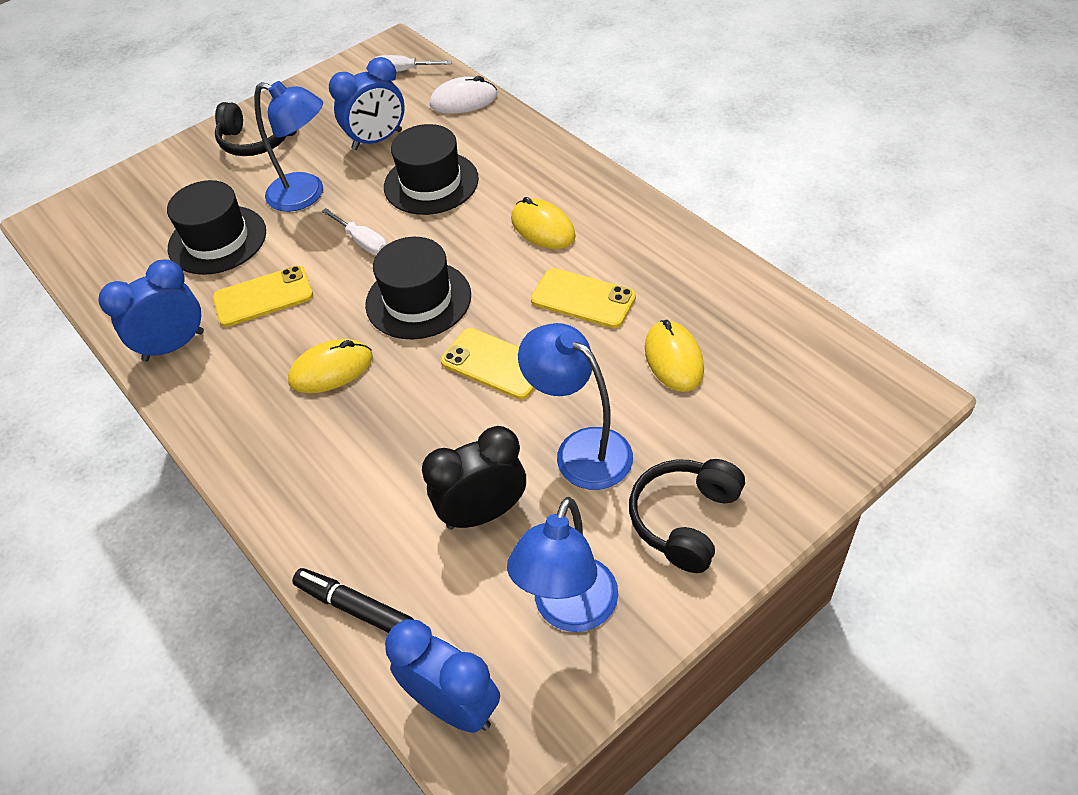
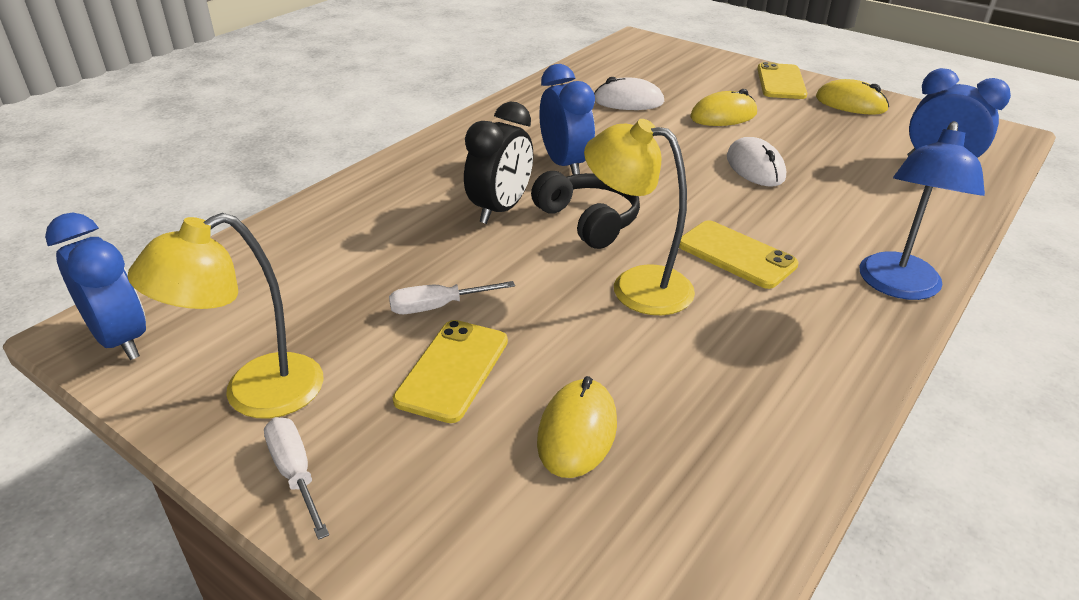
black hat: 3 -> 0
black headphones: 2 -> 1
black marker: 1 -> 0
blue lamp: 3 -> 1
white mouse: 1 -> 2
yellow lamp: 0 -> 2

